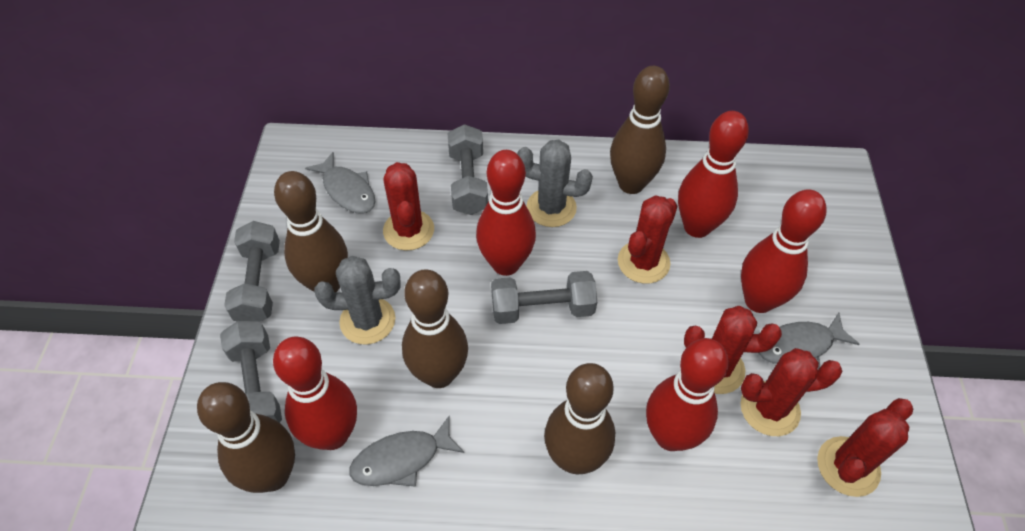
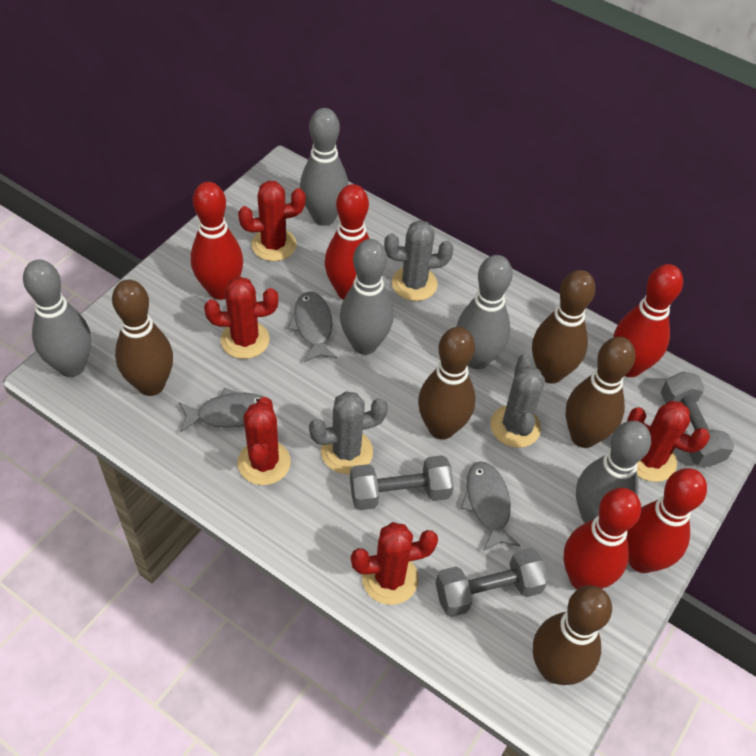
grey bowling pin: 0 -> 5
grey cactus: 2 -> 3
grey dumbbell: 4 -> 3

